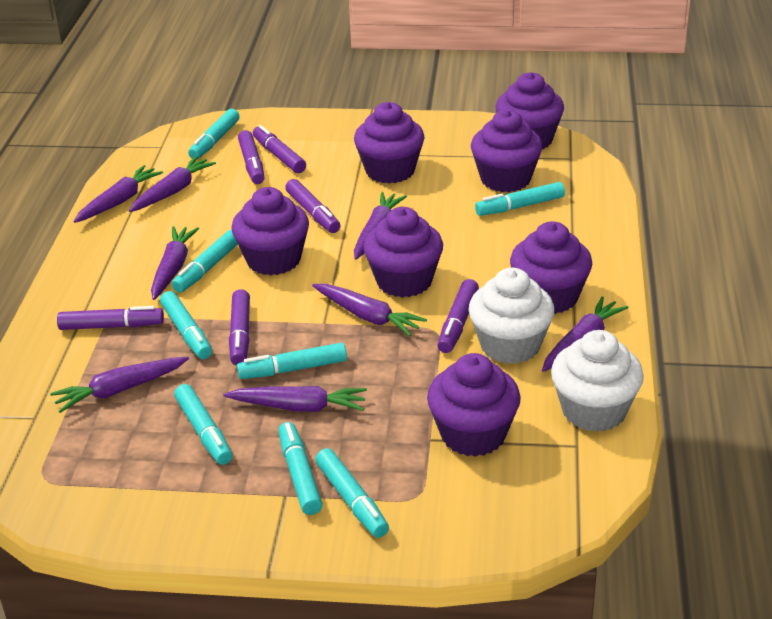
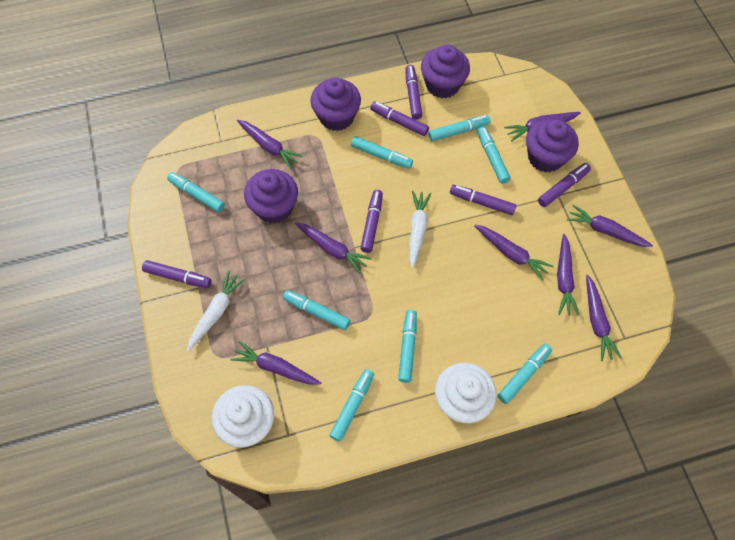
purple cupcake: 7 -> 4
white carrot: 0 -> 2

